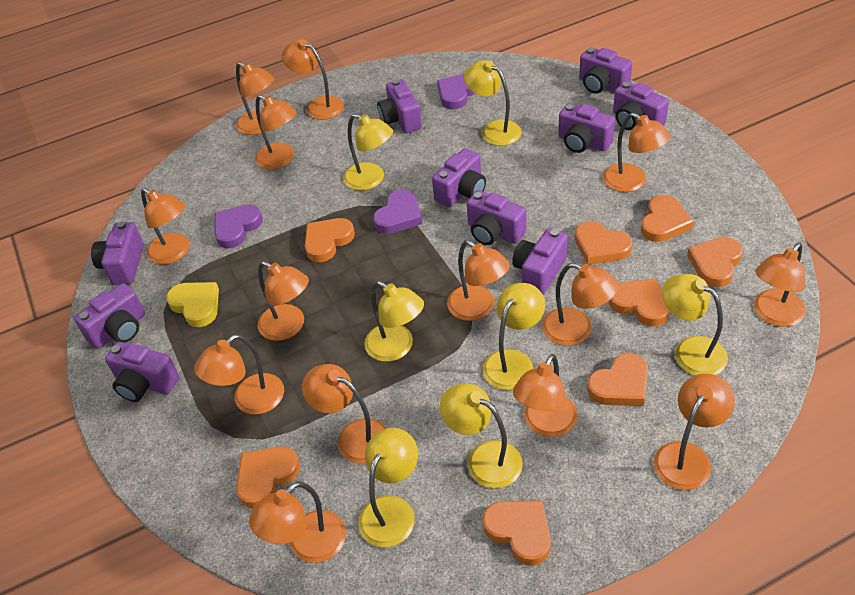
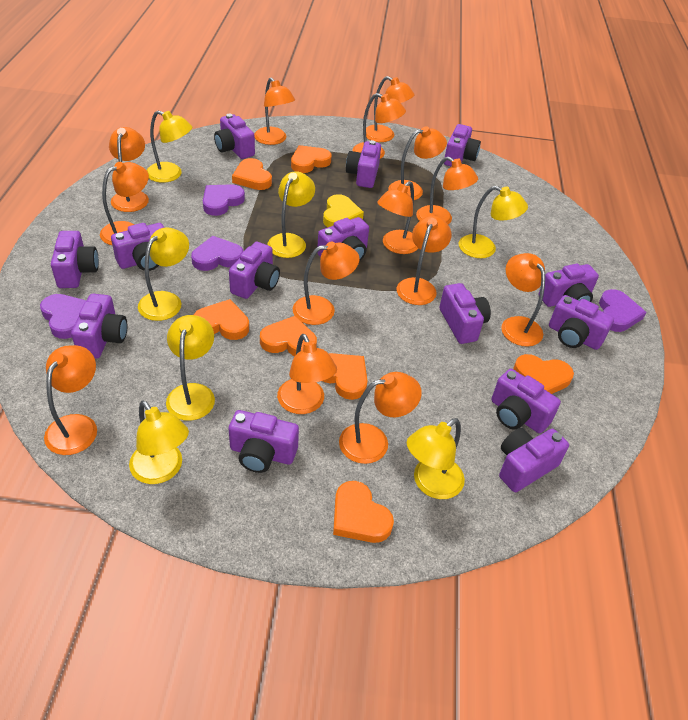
orange heart: 8 -> 7
purple camera: 10 -> 14
purple heart: 3 -> 4

